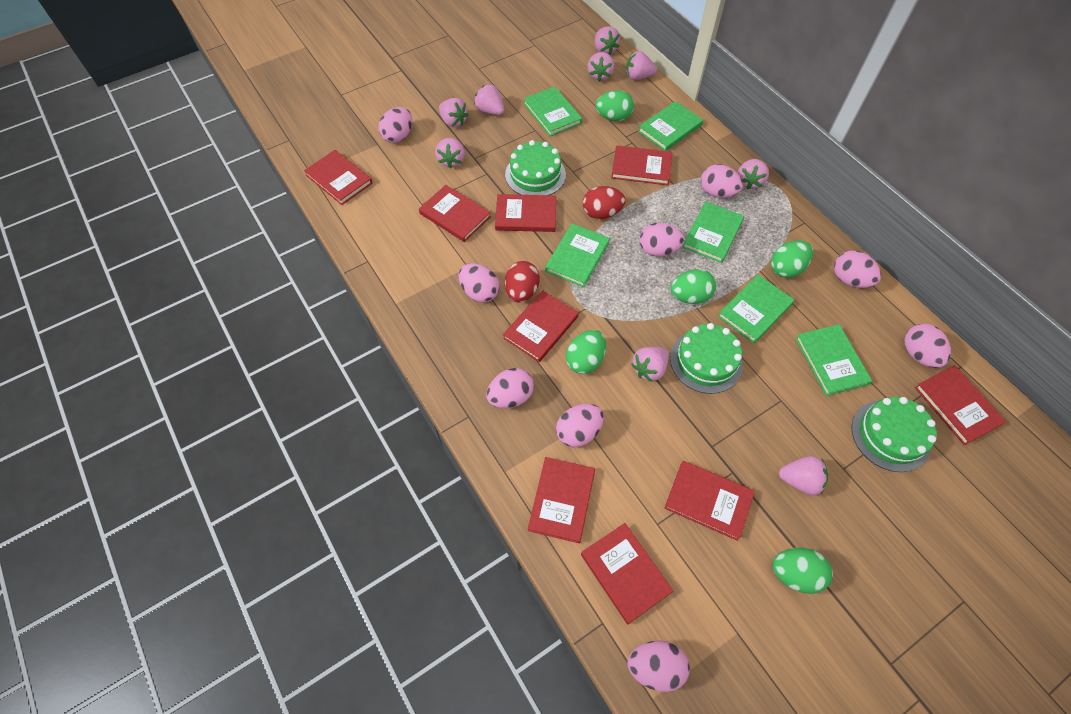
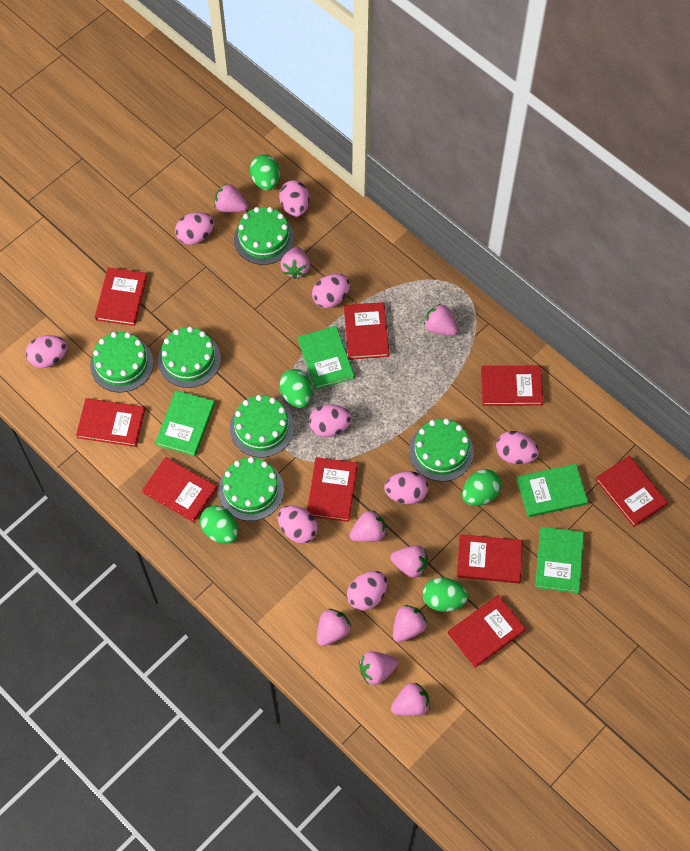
green book: 6 -> 4
green cake: 3 -> 6
red egg: 2 -> 0

